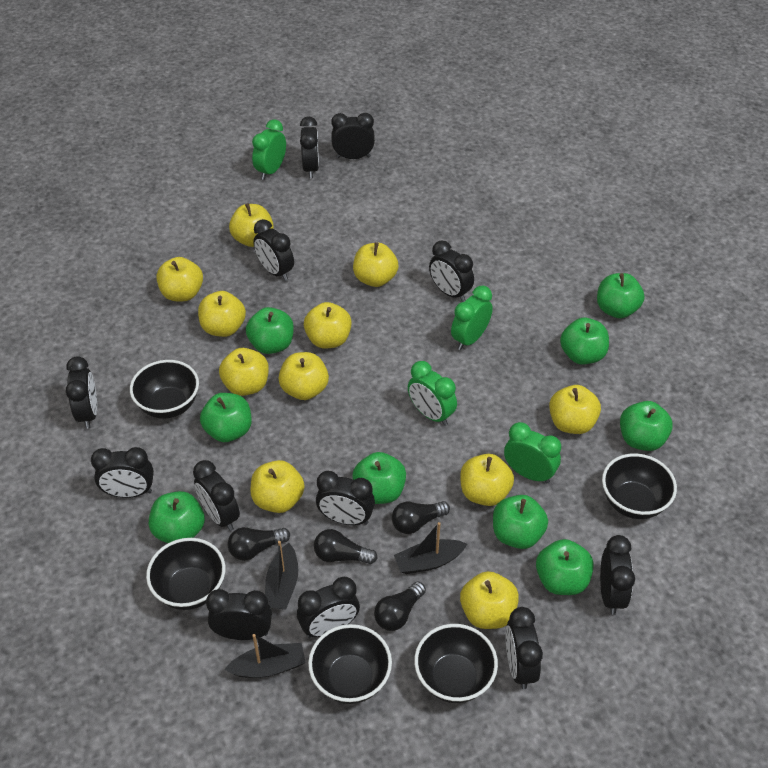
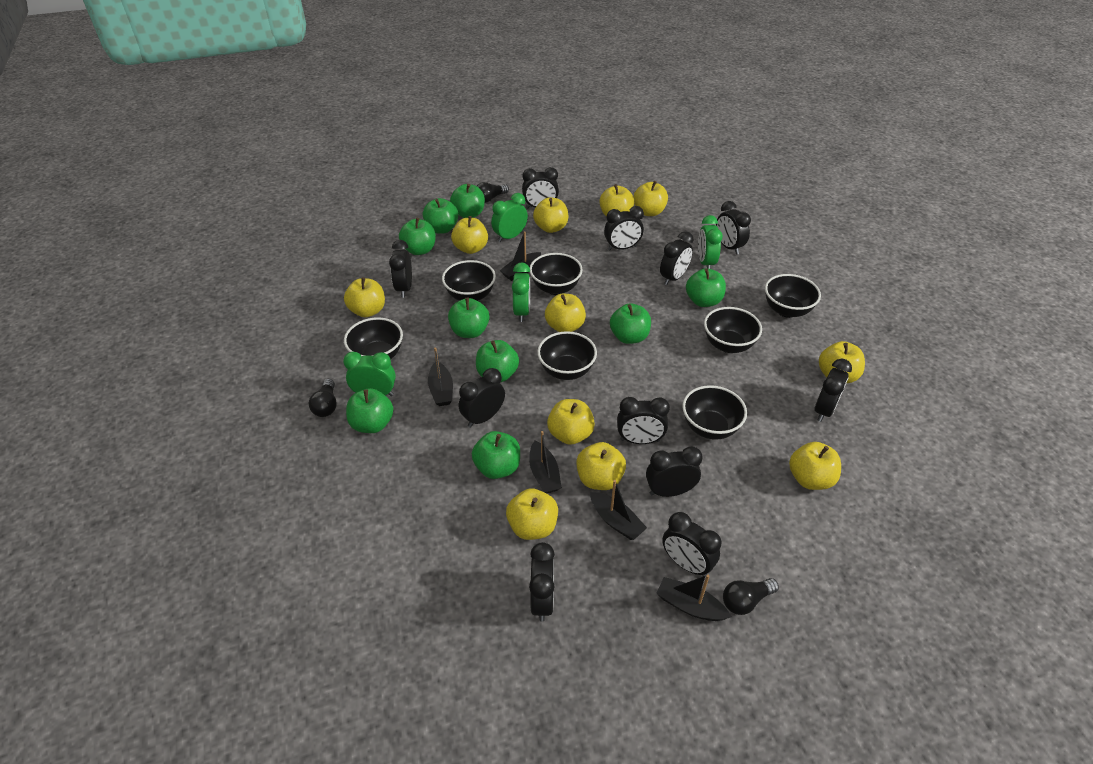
black boat: 3 -> 5
black bowl: 5 -> 7
black clock: 12 -> 11
black light bulb: 4 -> 3

